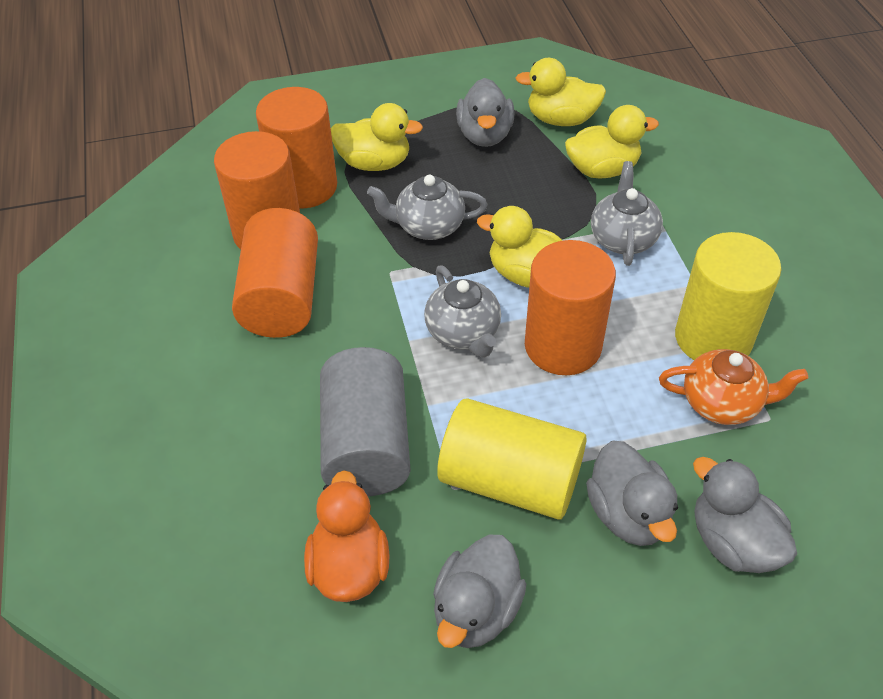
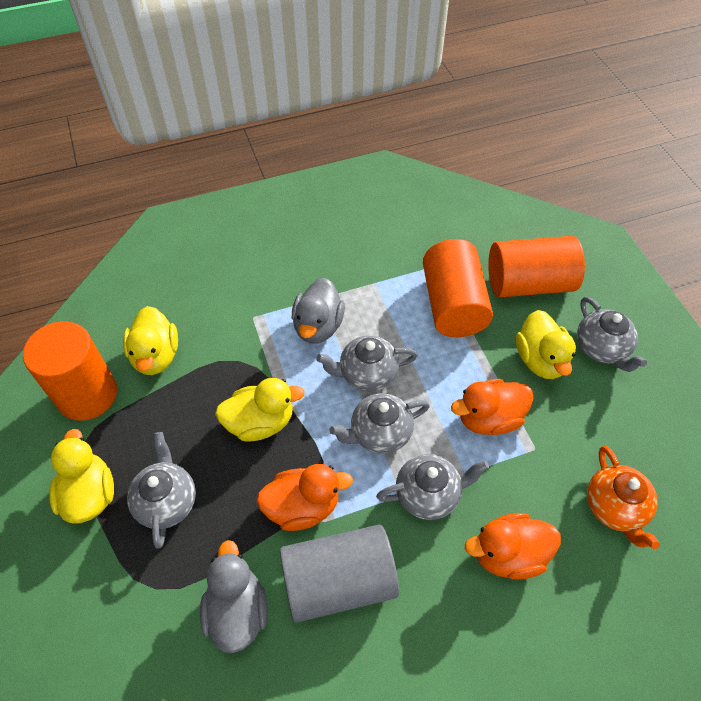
grey duck: 4 -> 2
grey teapot: 3 -> 5
orange cylinder: 4 -> 3
orange duck: 1 -> 3
yellow cylinder: 2 -> 0

